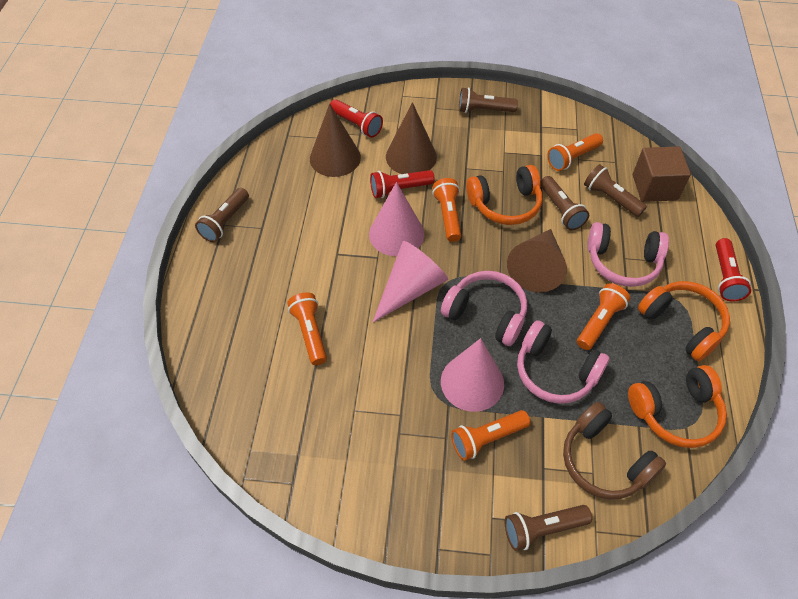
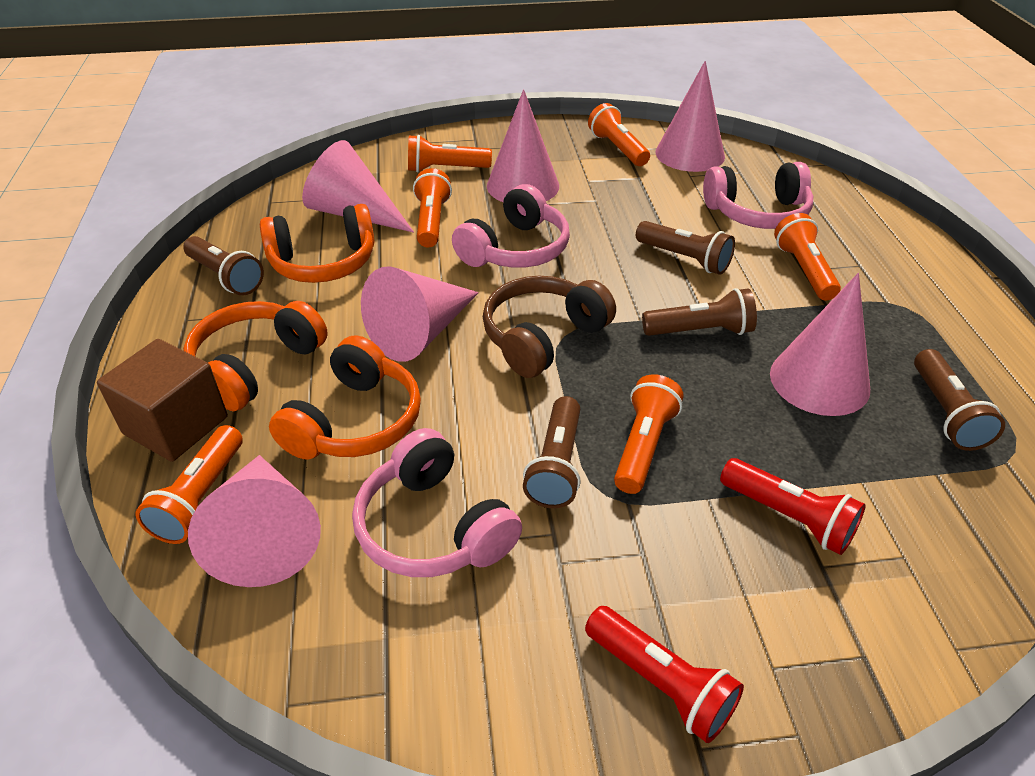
brown cone: 3 -> 0
orange flashlight: 5 -> 6
pink cone: 3 -> 6
red flashlight: 3 -> 2

